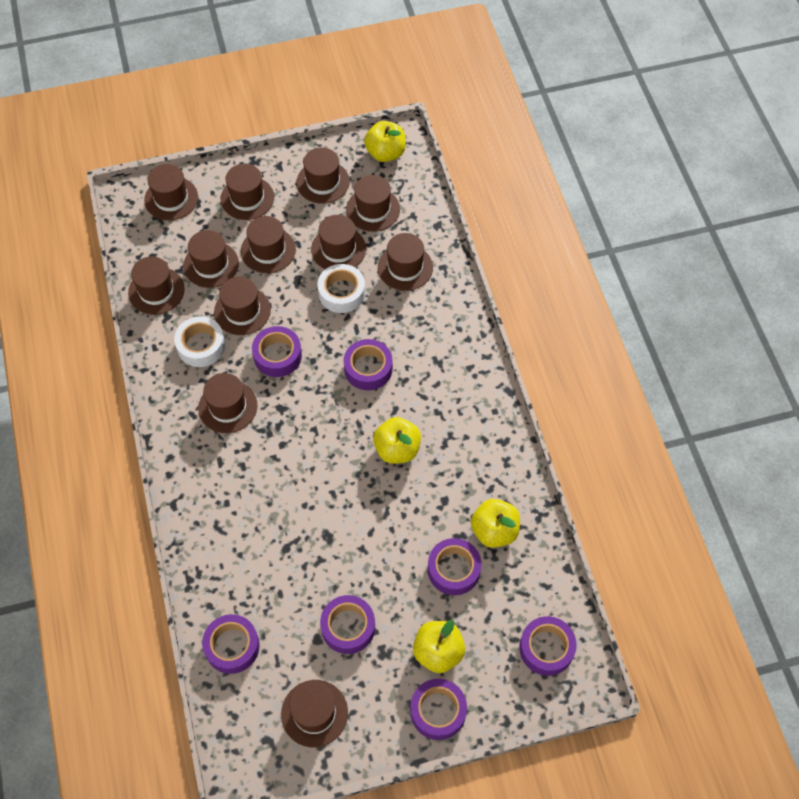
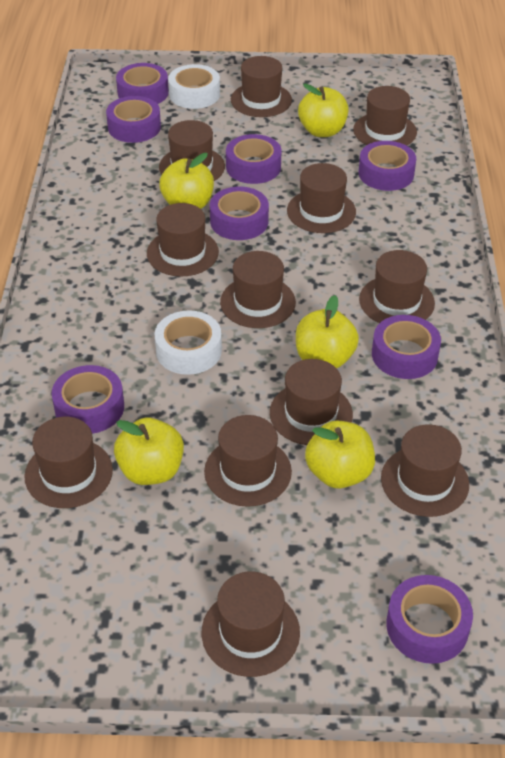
purple tape: 7 -> 8
yellow apple: 4 -> 5

